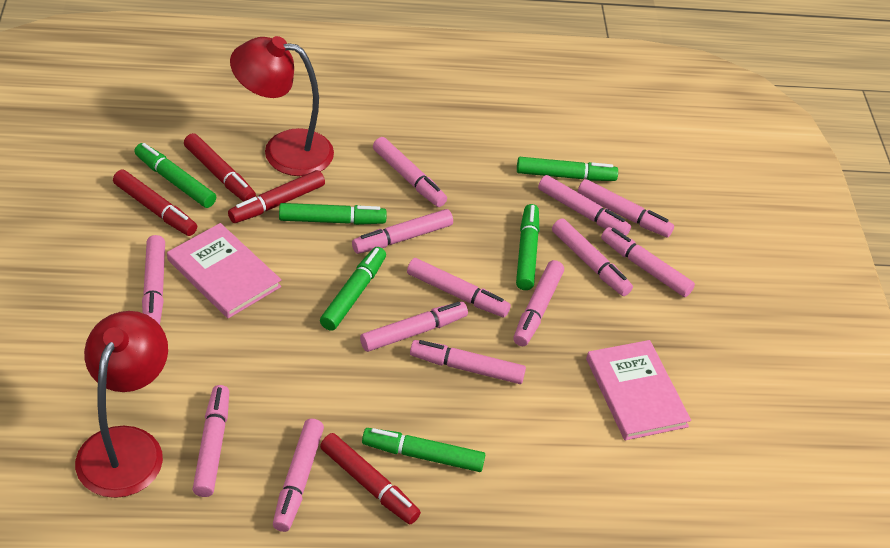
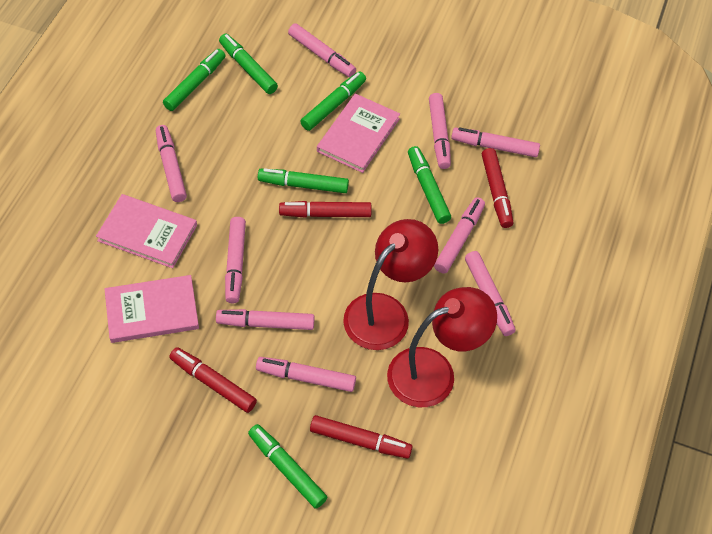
pink book: 2 -> 3
pink marker: 13 -> 9

